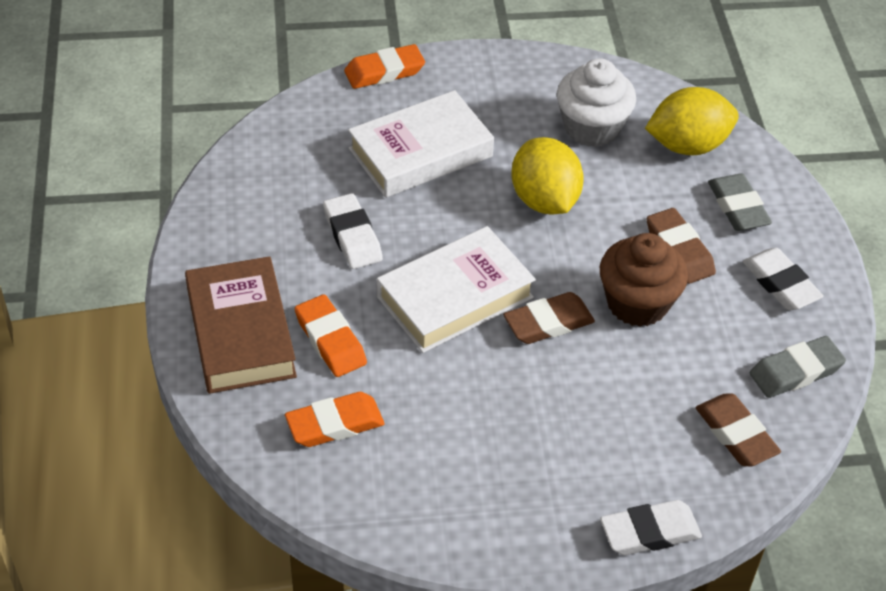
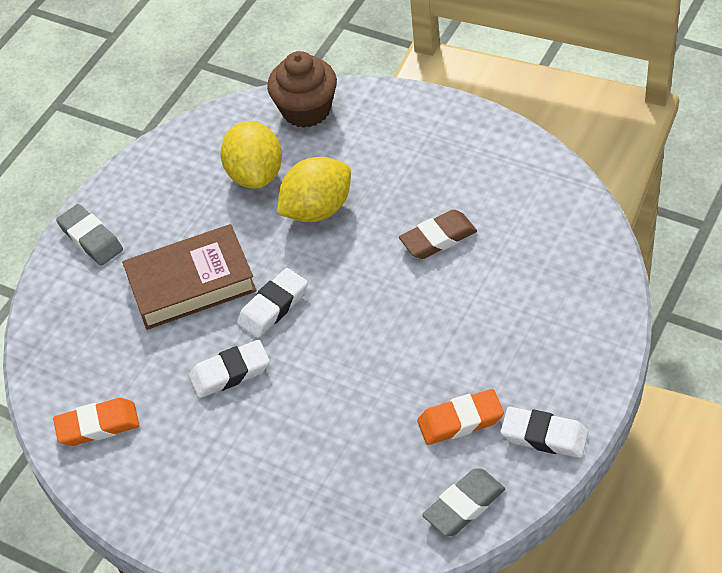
brown eraser: 3 -> 1
orange eraser: 3 -> 2
white book: 2 -> 0
white cupcake: 1 -> 0

